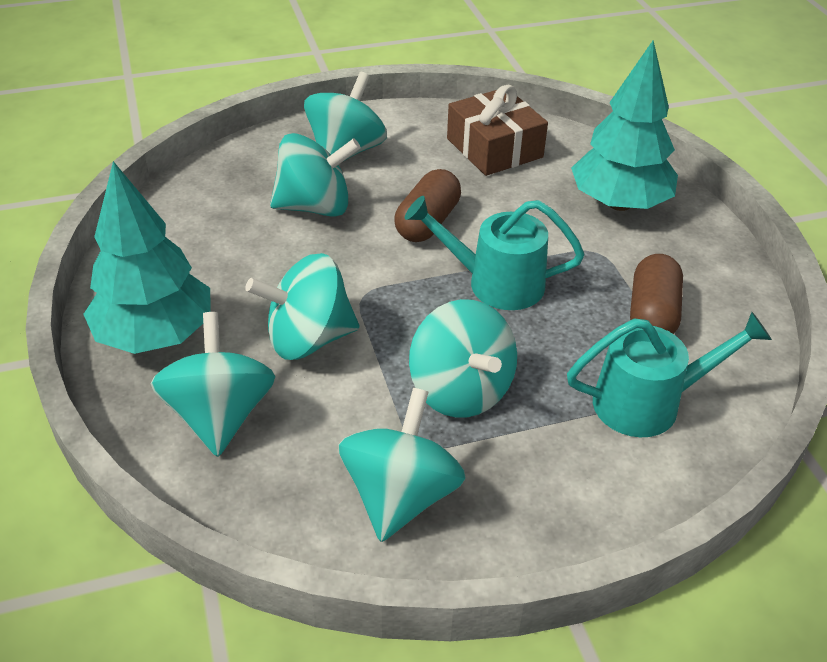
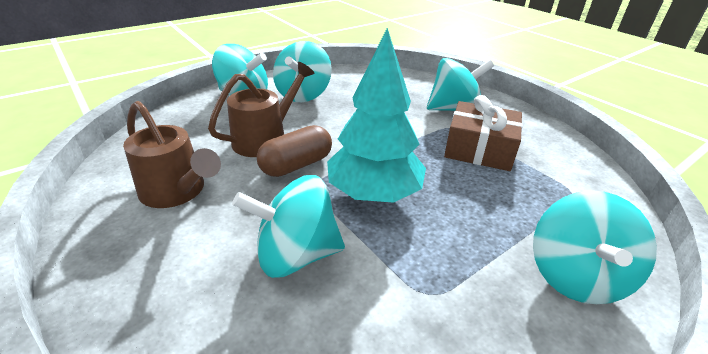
brown capsule: 2 -> 1
brown watering can: 0 -> 2
turquoise spinning top: 6 -> 5
turquoise tree: 2 -> 1
turquoise watering can: 2 -> 0

